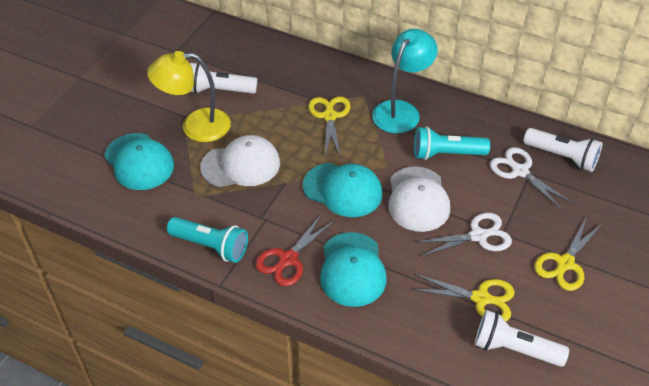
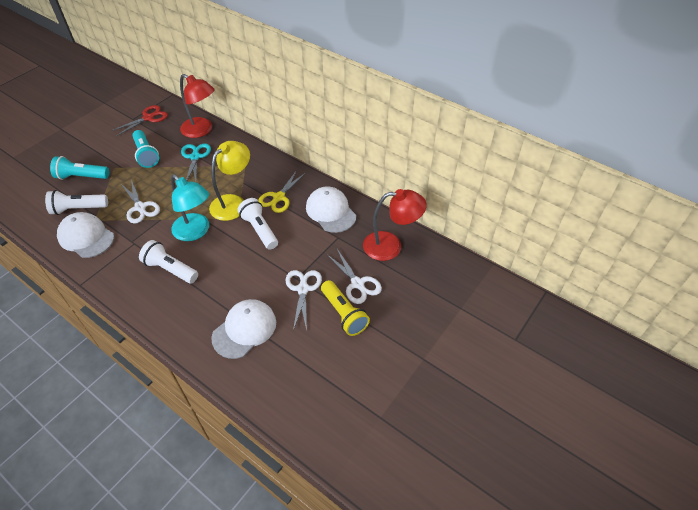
red lamp: 0 -> 2
turquoise cap: 3 -> 0
turquoise scissors: 0 -> 1
white cap: 2 -> 3
white scissors: 2 -> 3
yellow flashlight: 0 -> 1
yellow scissors: 3 -> 1

